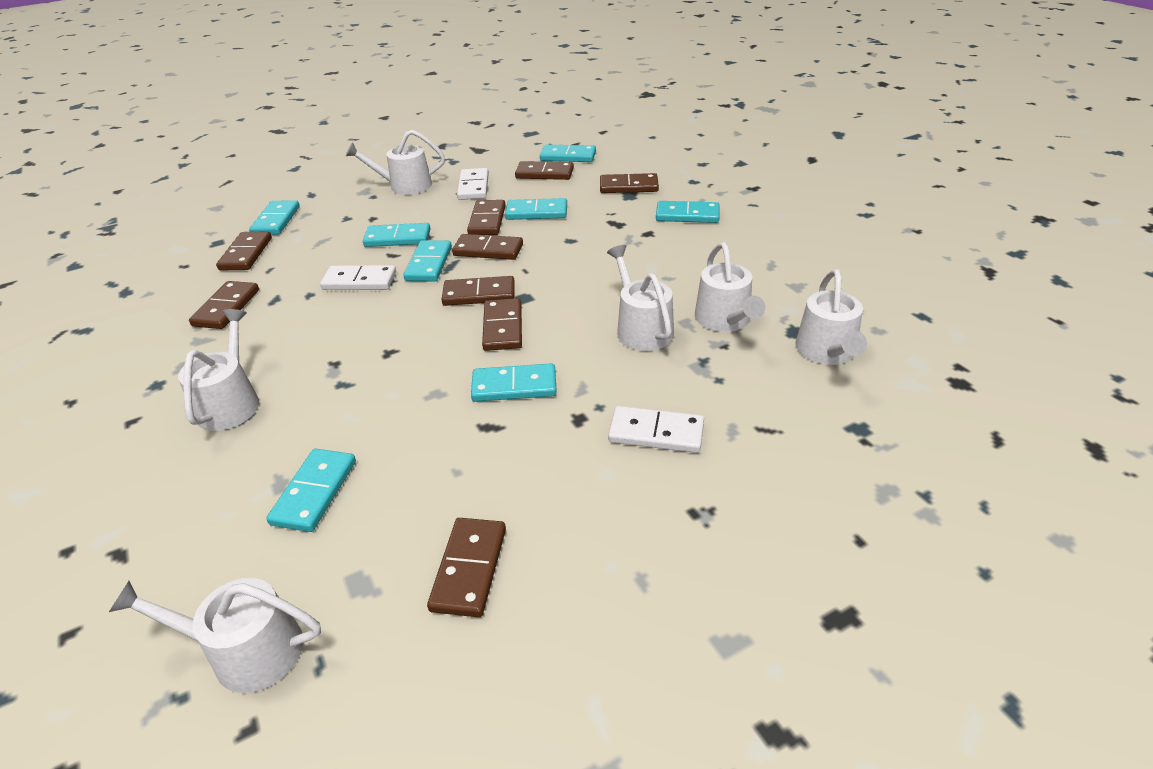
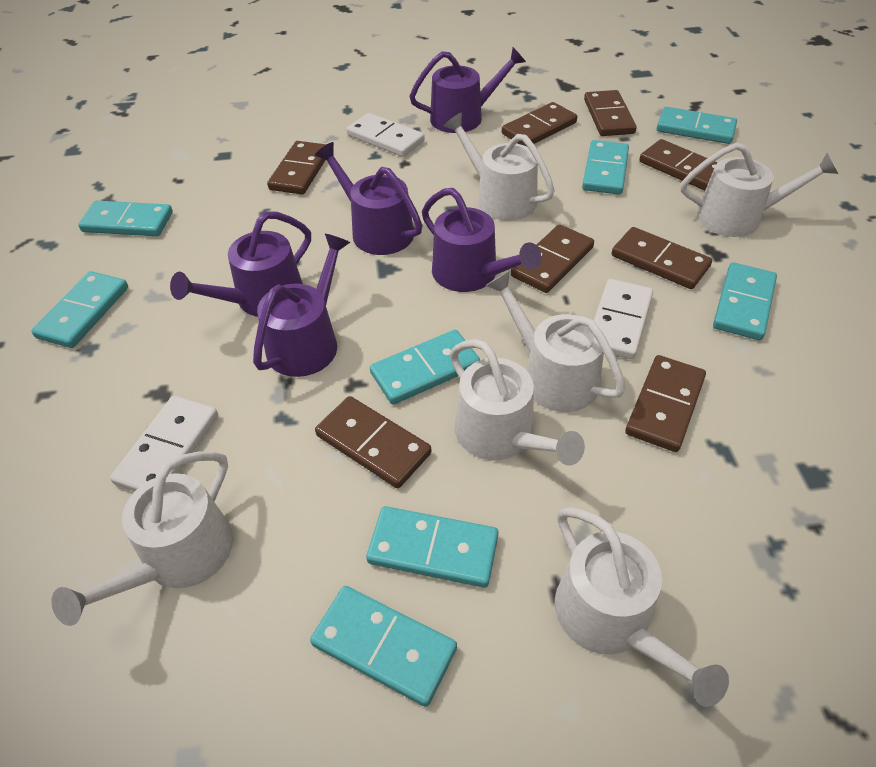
brown domino: 9 -> 8
purple watering can: 0 -> 5

